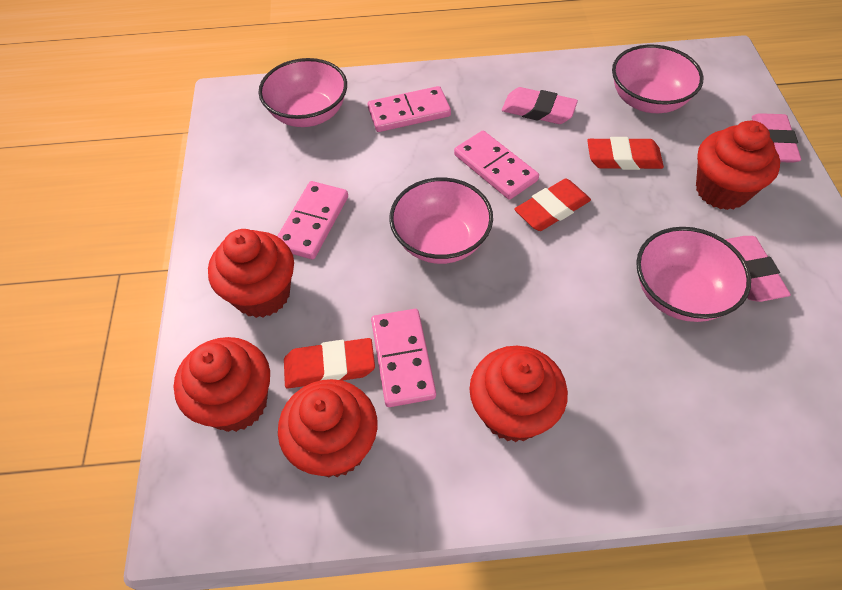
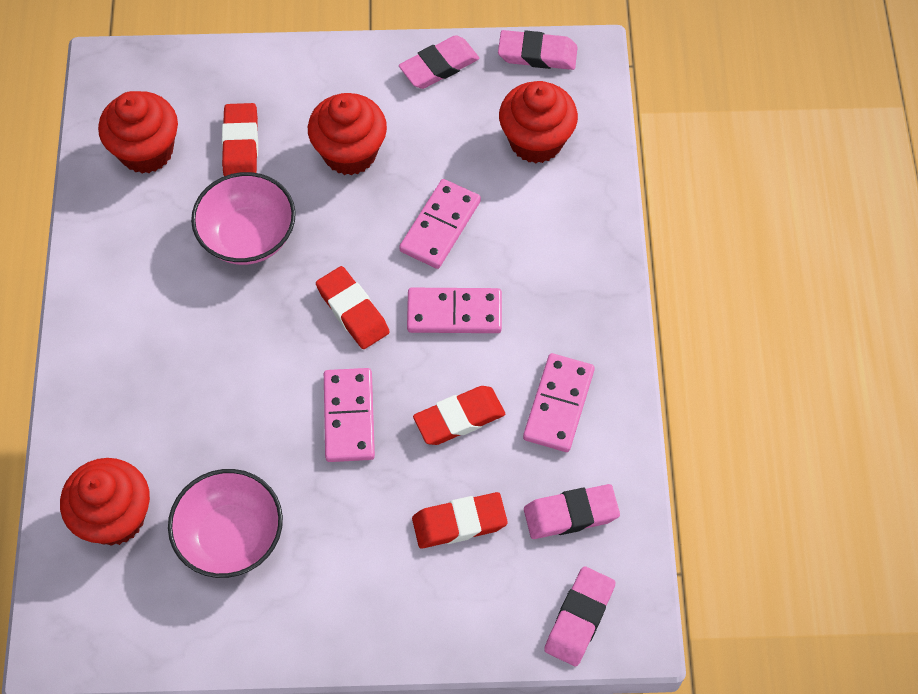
pink bowl: 4 -> 2
pink eraser: 3 -> 4
red cupcake: 5 -> 4
red eraser: 3 -> 4

